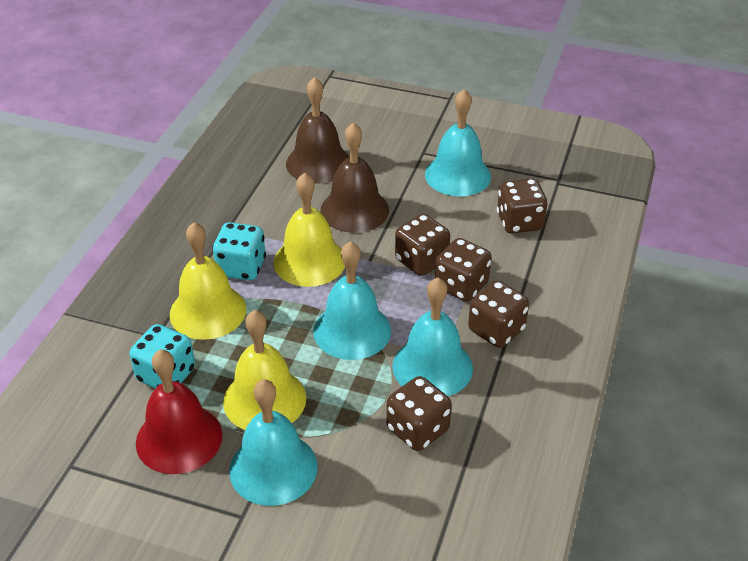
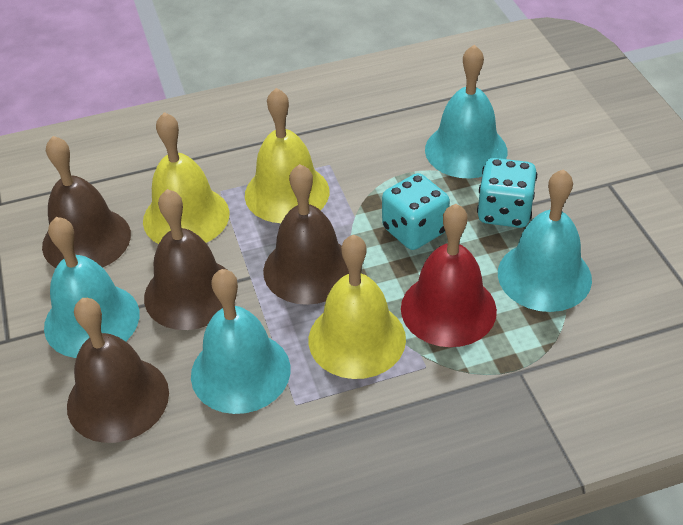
brown bell: 2 -> 4
brown dice: 5 -> 0

